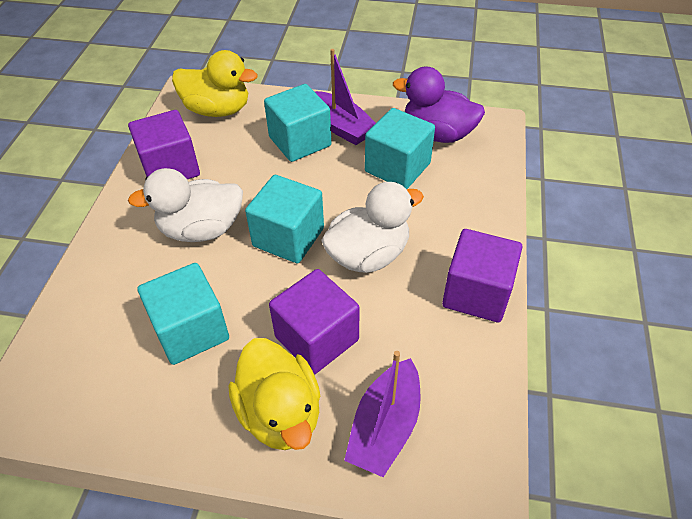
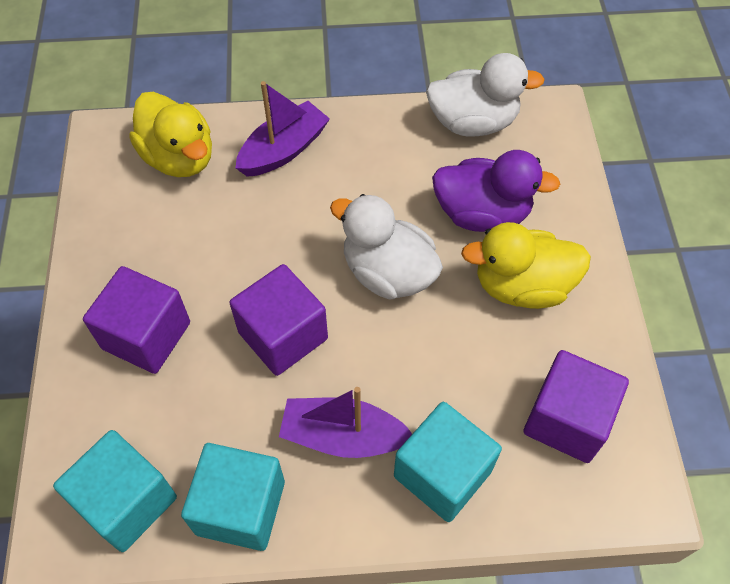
turquoise cube: 4 -> 3

